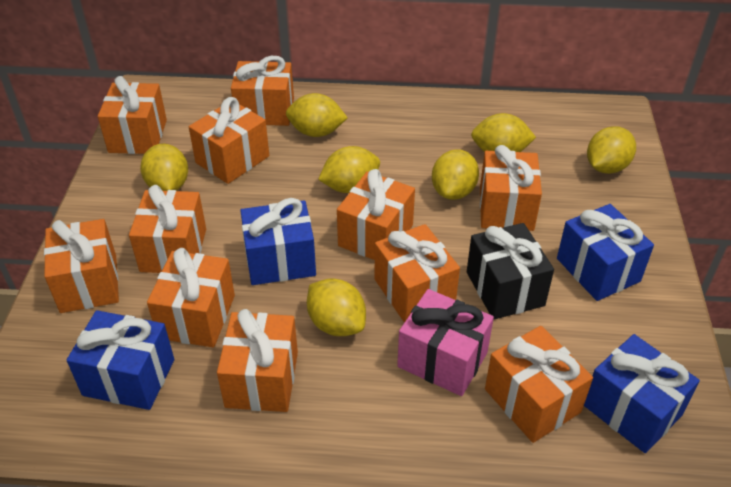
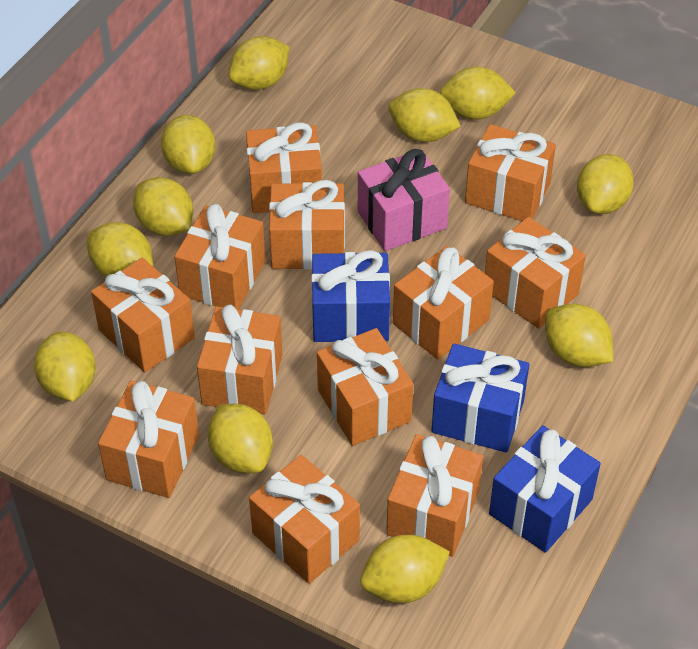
black gift: 1 -> 0
blue gift: 4 -> 3
orange gift: 11 -> 12
yellow lemon: 7 -> 11

